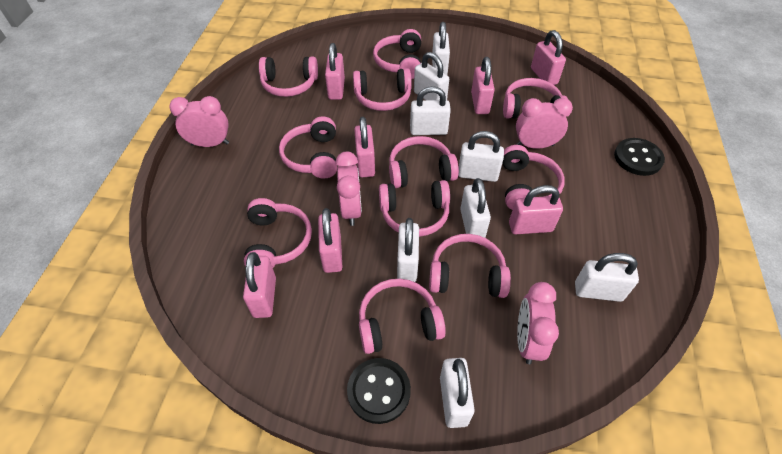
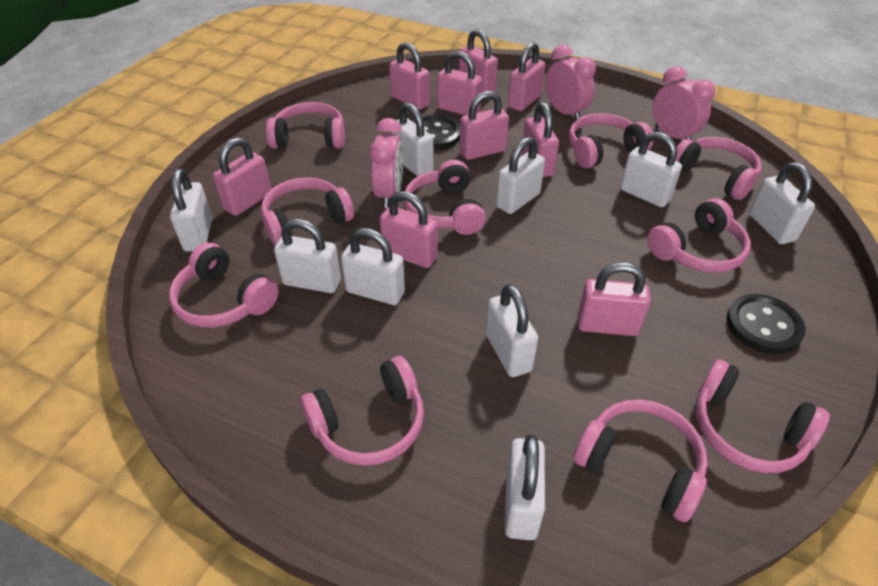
pink clock: 4 -> 3
pink headphones: 11 -> 10
pink padlock: 7 -> 9
white padlock: 8 -> 9

